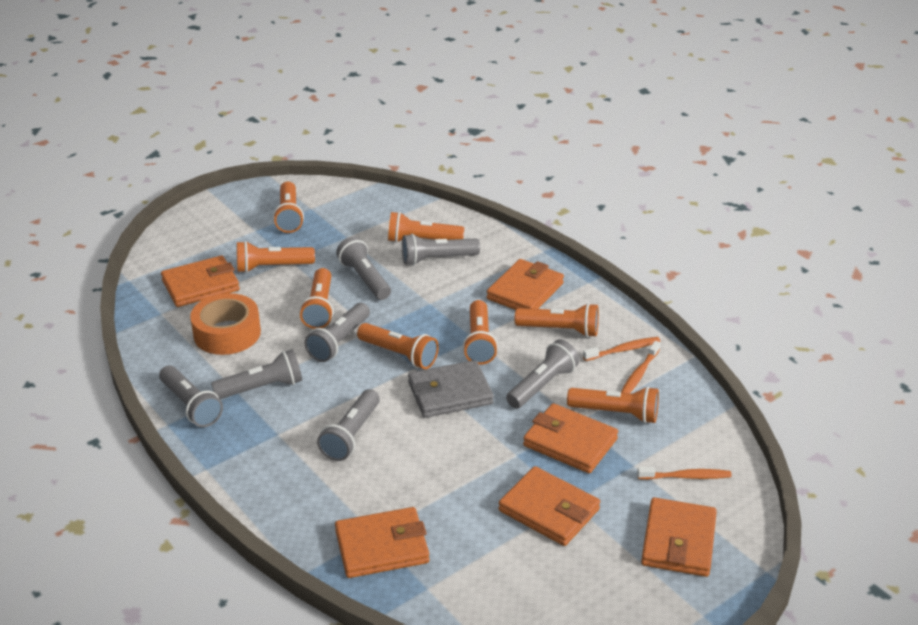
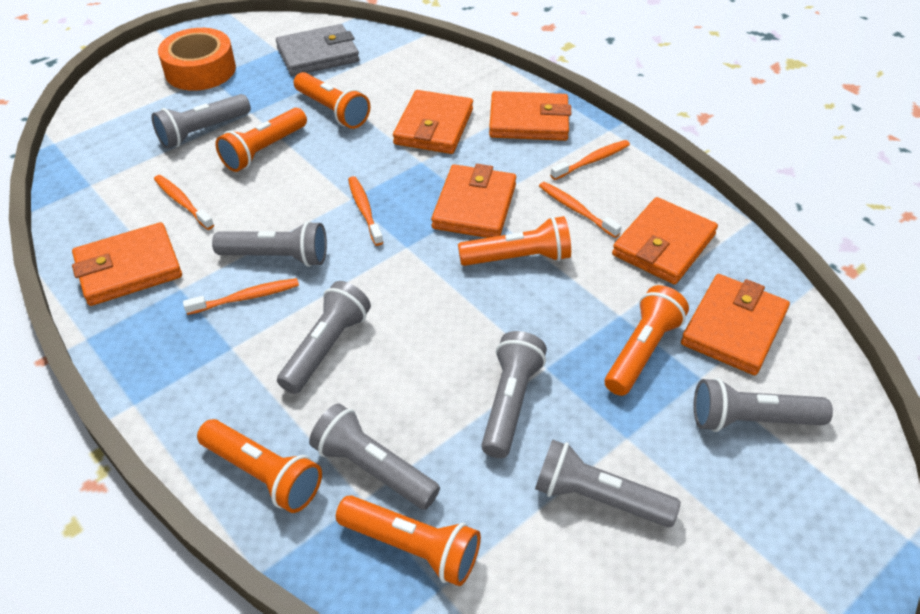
orange flashlight: 8 -> 6
orange toothbrush: 3 -> 5

